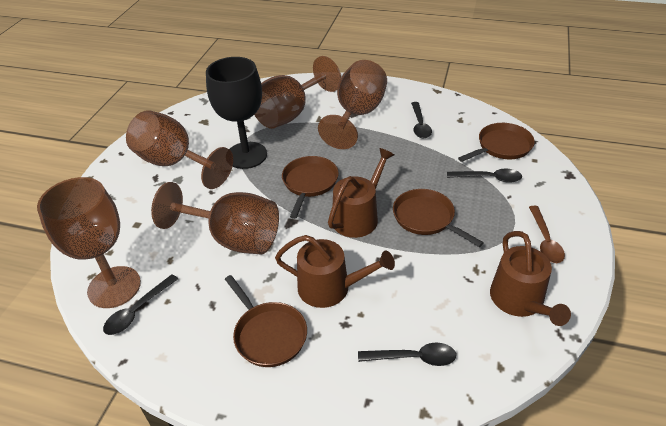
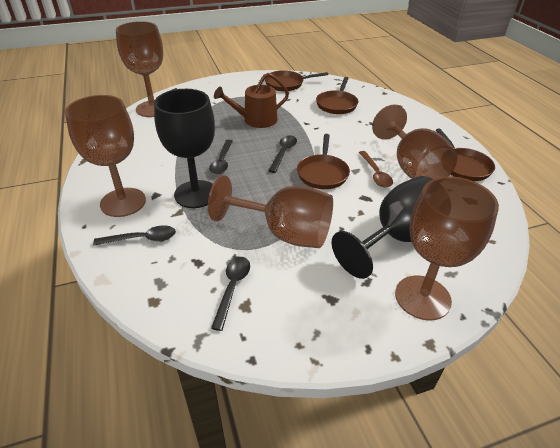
black goblet: 1 -> 2
brown watering can: 3 -> 1

